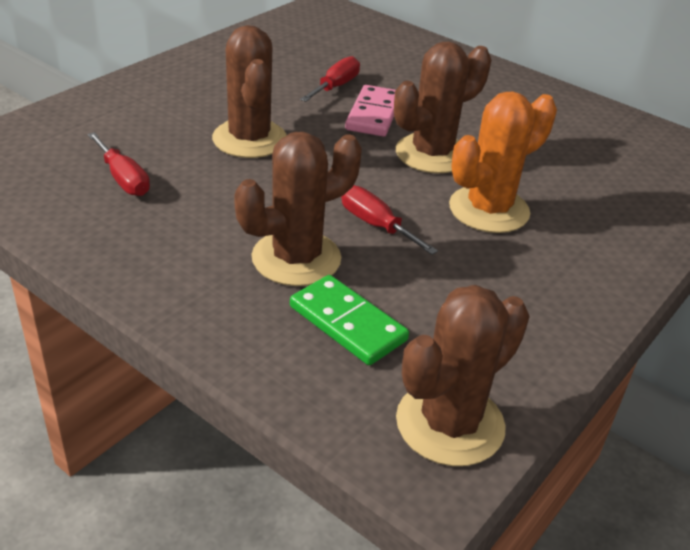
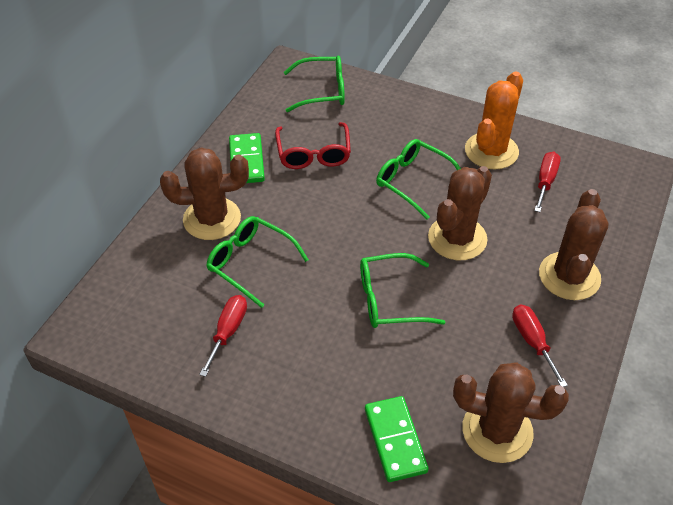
green domino: 1 -> 2
green glasses: 0 -> 4
pink domino: 1 -> 0
red glasses: 0 -> 1

